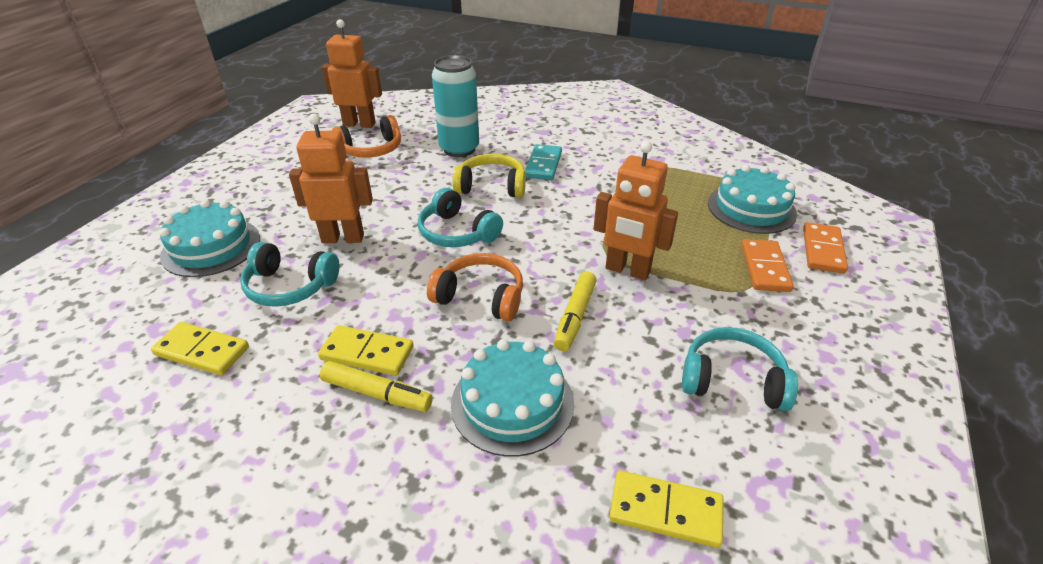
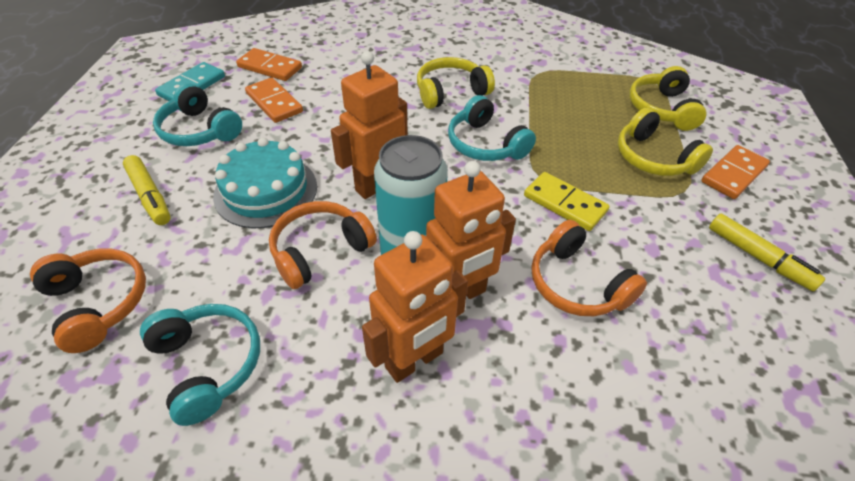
orange domino: 2 -> 3
orange headphones: 2 -> 3
turquoise cake: 3 -> 1
yellow domino: 3 -> 1
yellow headphones: 1 -> 3

